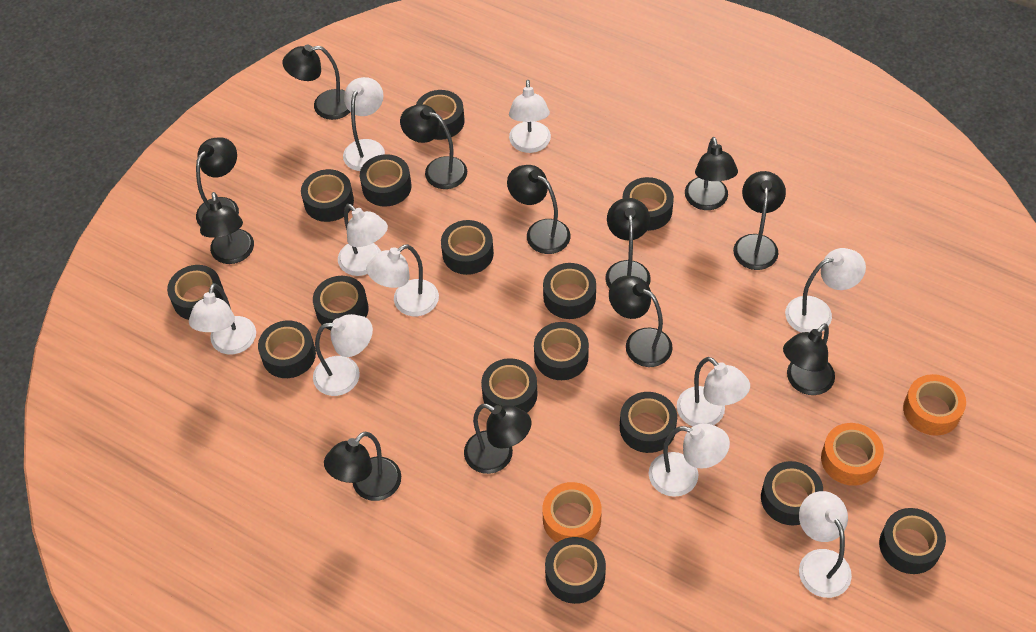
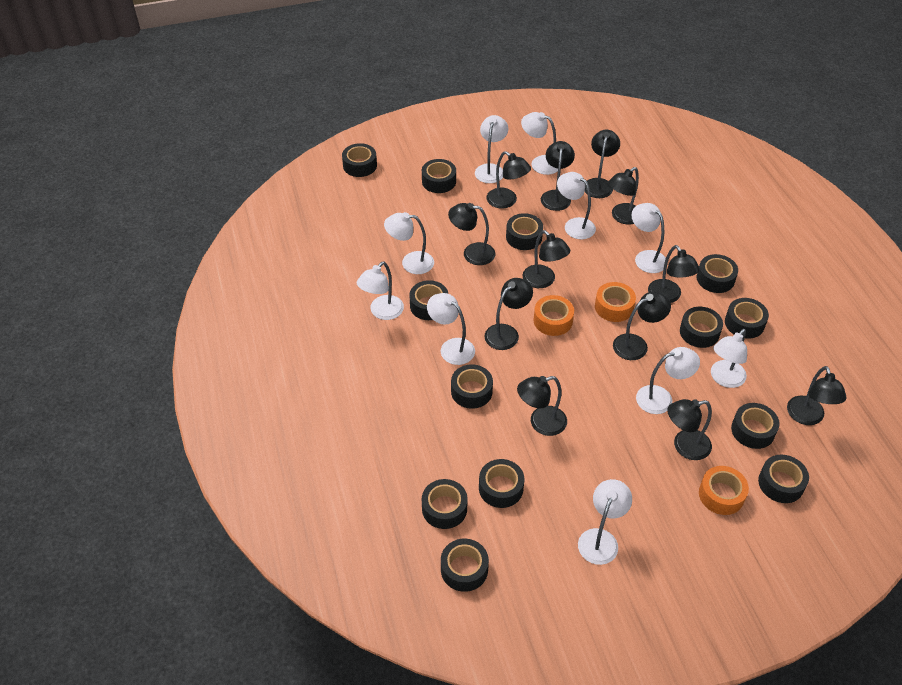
black tape: 15 -> 13

